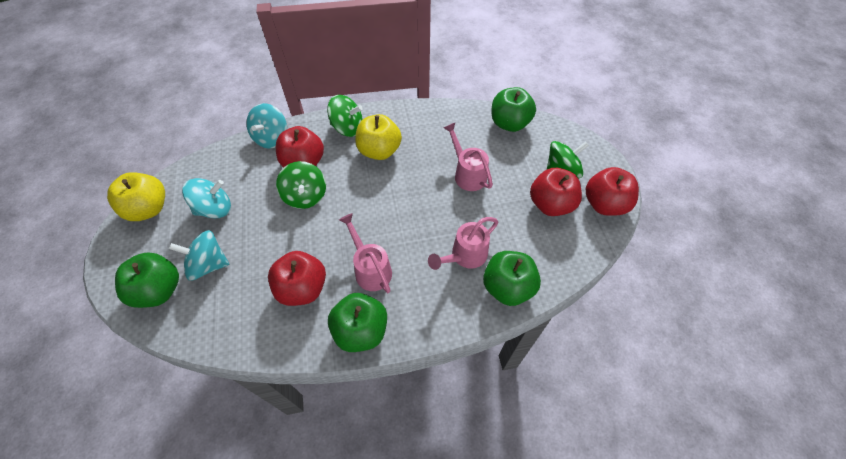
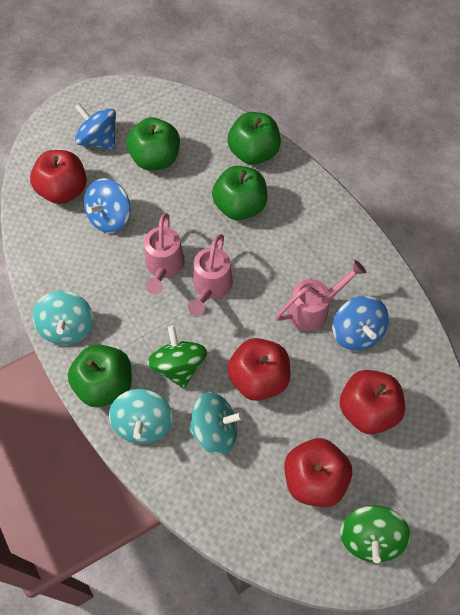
blue spinning top: 0 -> 3
green spinning top: 3 -> 2
yellow apple: 2 -> 0

